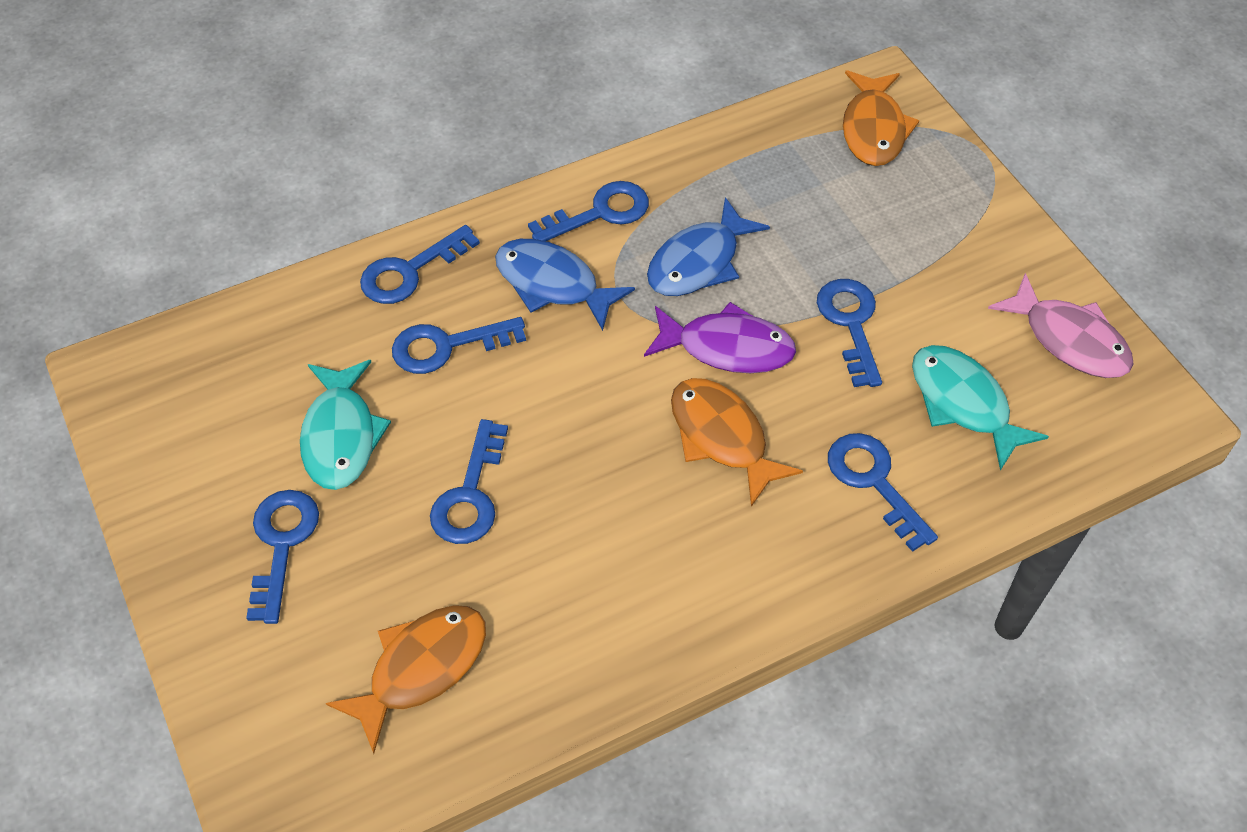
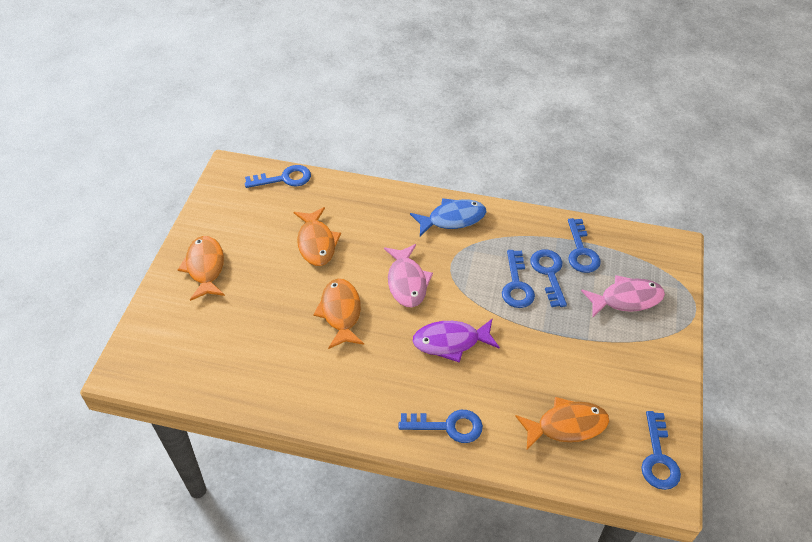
blue fish: 2 -> 1
blue key: 7 -> 6
orange fish: 3 -> 4
pink fish: 1 -> 2
turquoise fish: 2 -> 0

